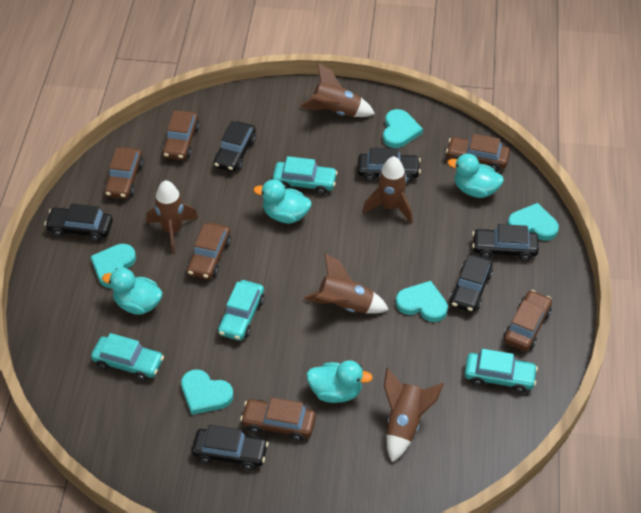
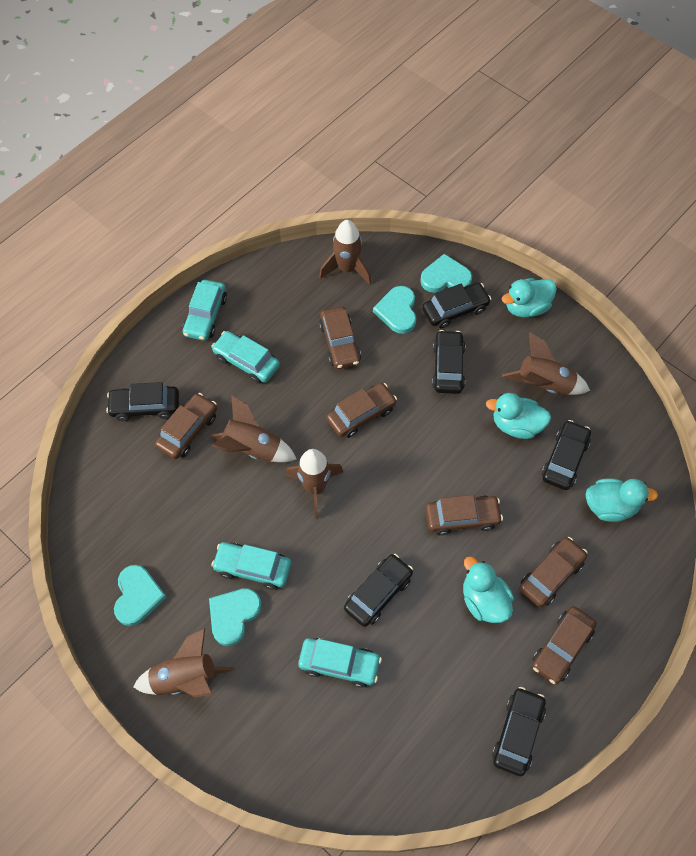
turquoise heart: 5 -> 4

